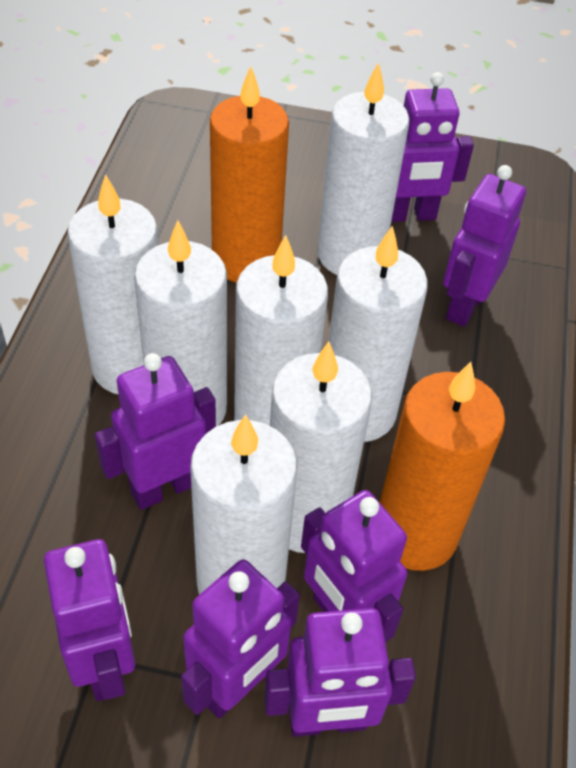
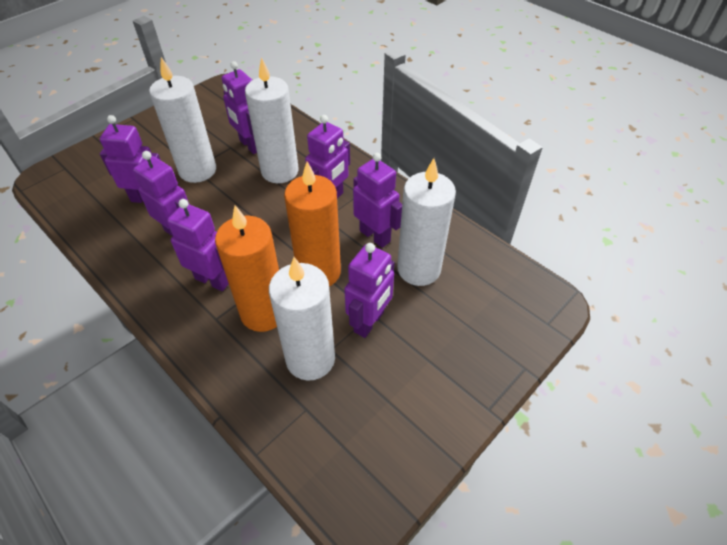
white candle: 7 -> 4

